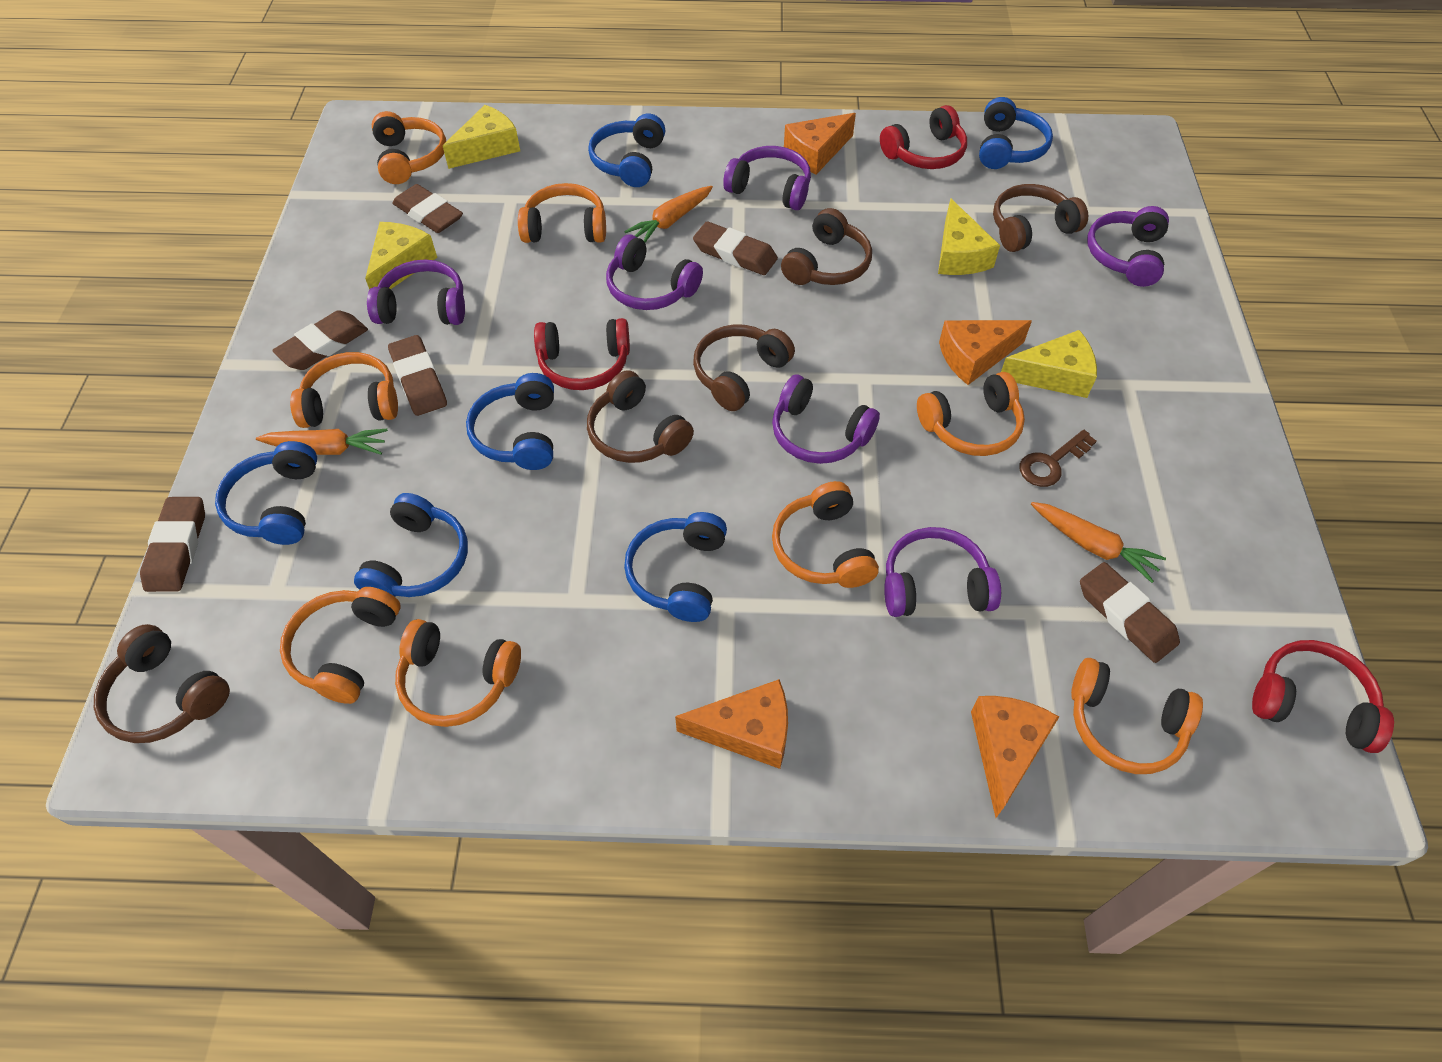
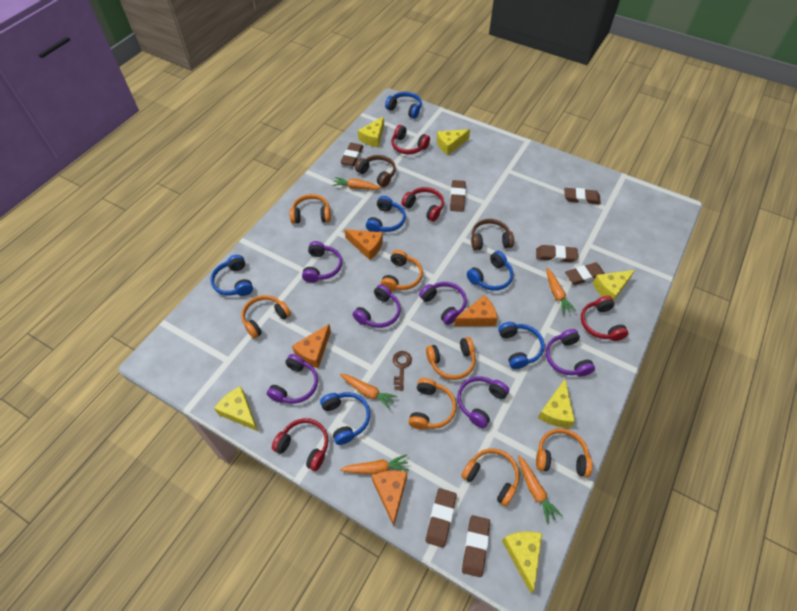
brown eraser: 6 -> 7
brown headphones: 5 -> 2
orange carrot: 3 -> 5
orange headphones: 8 -> 7
red headphones: 3 -> 4
yellow cheese: 4 -> 6

